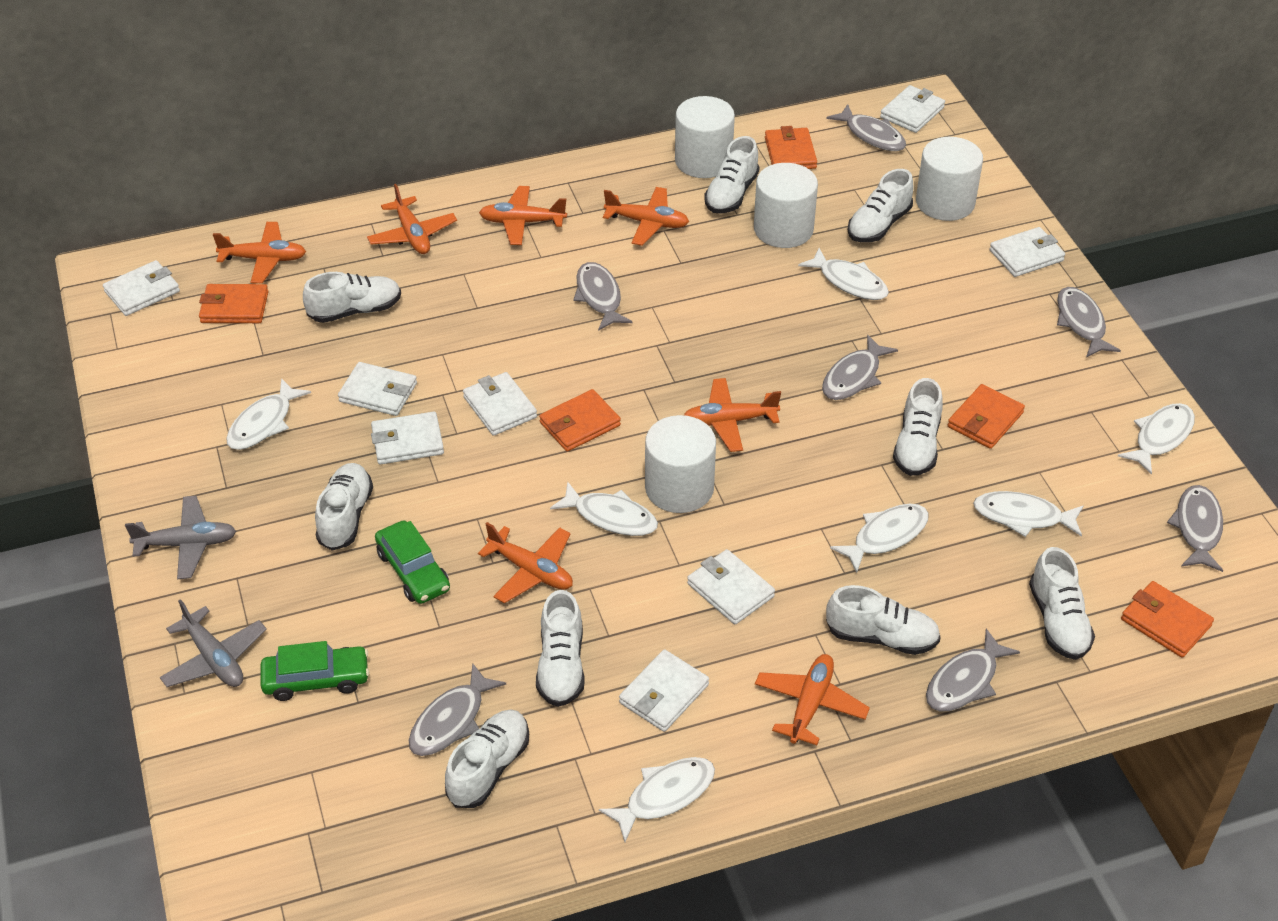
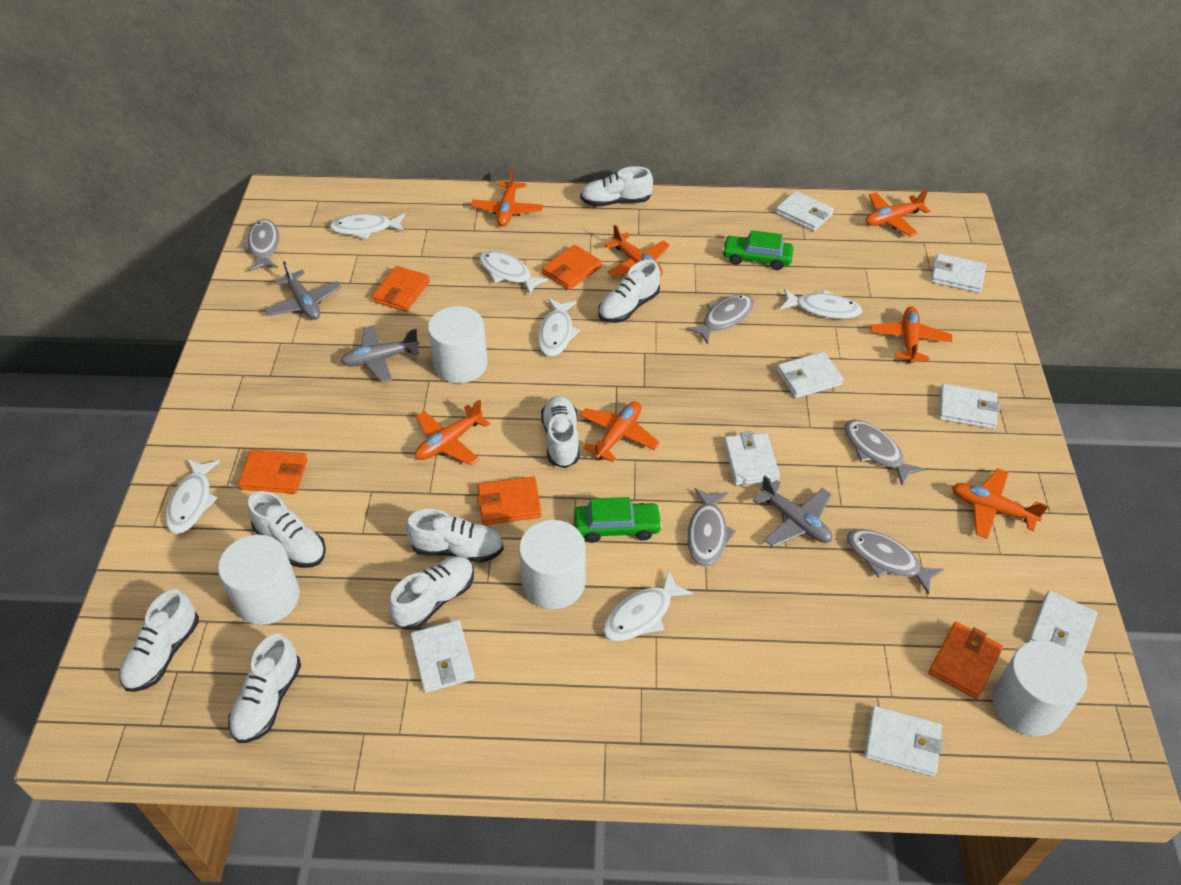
grey fish: 7 -> 5
grey plane: 2 -> 3
white fish: 7 -> 6
white shoe: 9 -> 8

